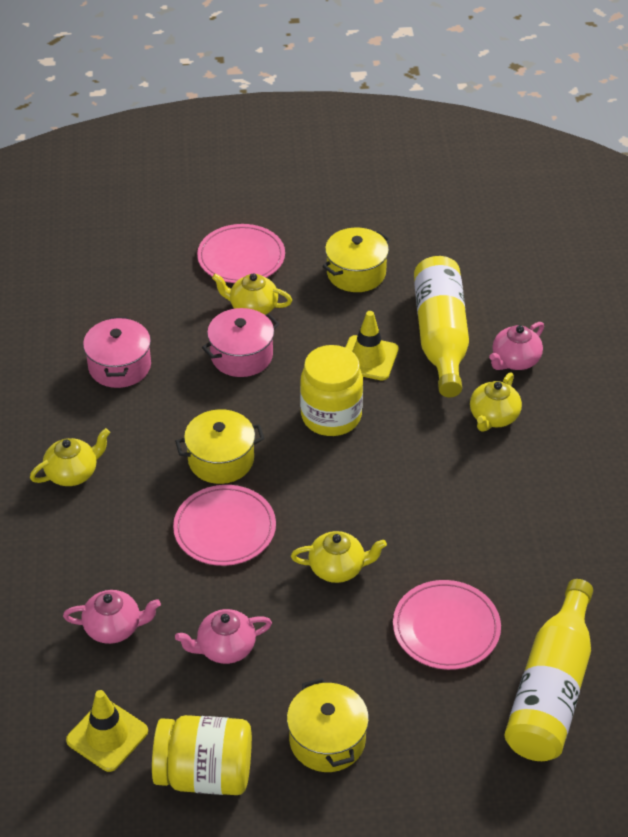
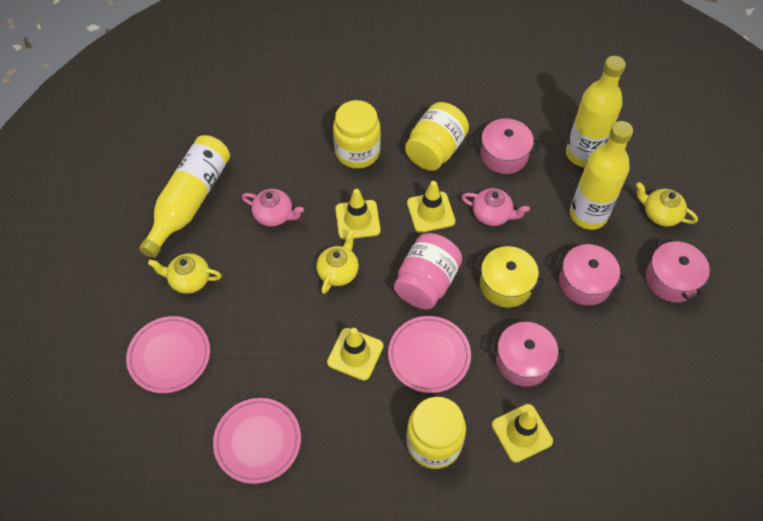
pink jar: 0 -> 1
pink pot: 2 -> 4
pink teapot: 3 -> 2
yellow bottle: 2 -> 3
yellow jar: 2 -> 3
yellow pot: 3 -> 1
yellow teapot: 4 -> 3
yellow traffic cone: 2 -> 4

